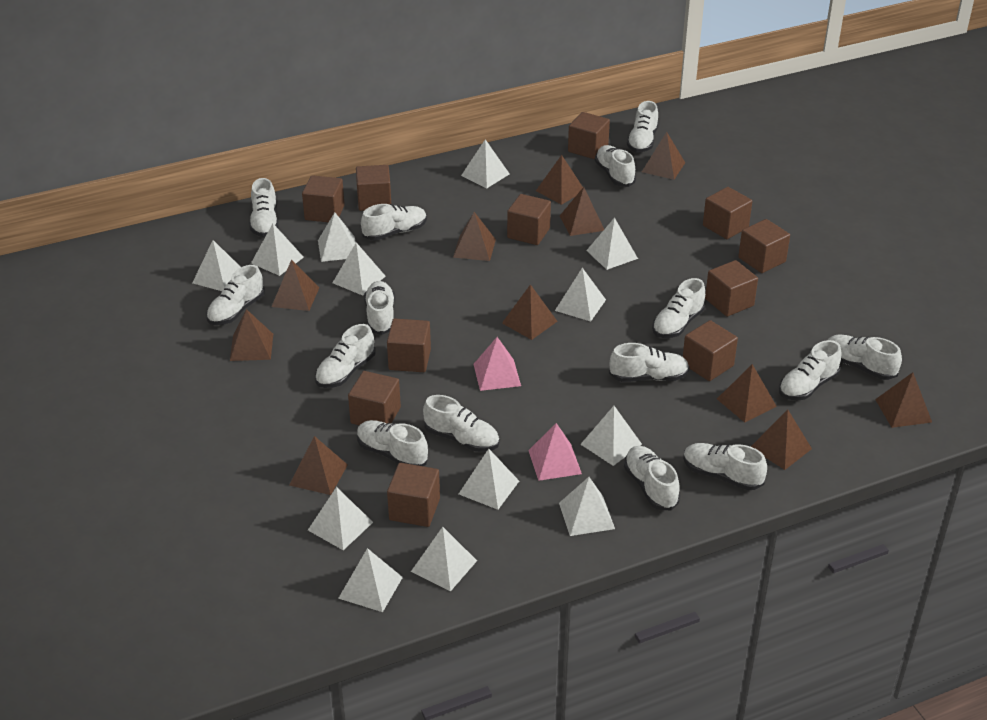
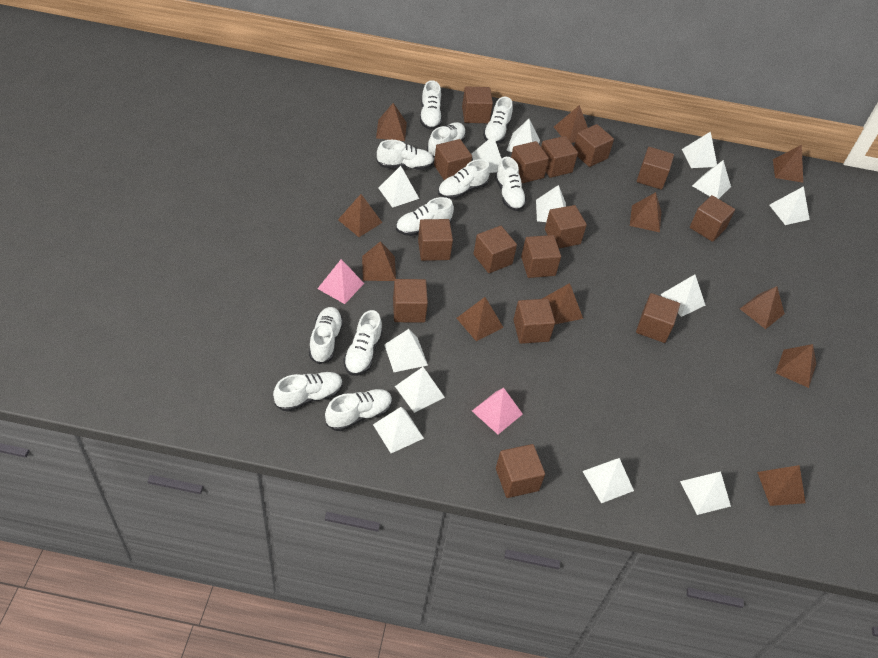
brown cube: 11 -> 15
white shoe: 15 -> 11

